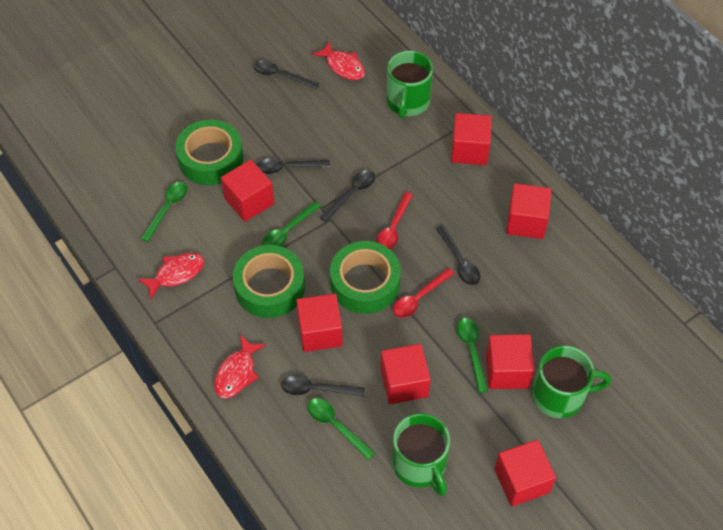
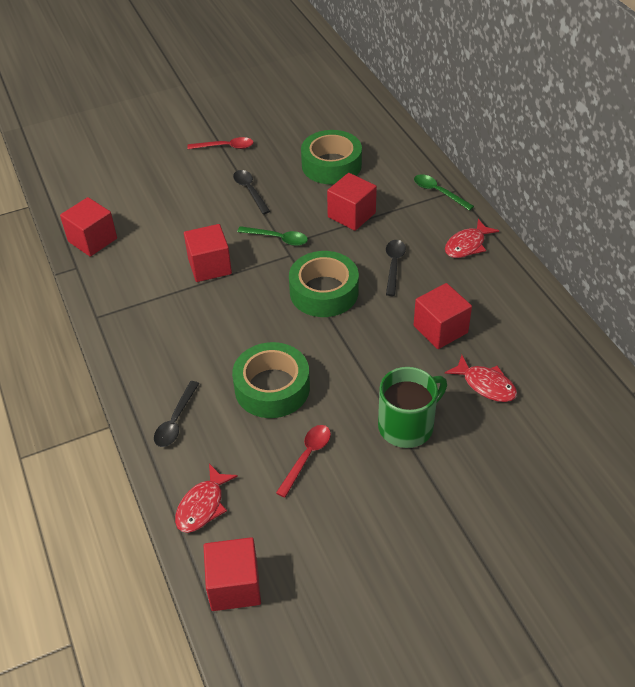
black spoon: 5 -> 3
green mug: 3 -> 1
green spoon: 4 -> 2
red cube: 7 -> 5

